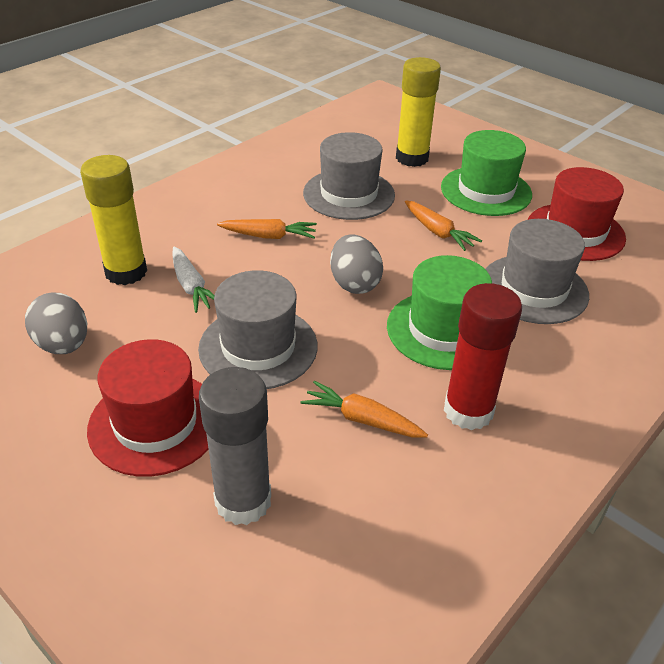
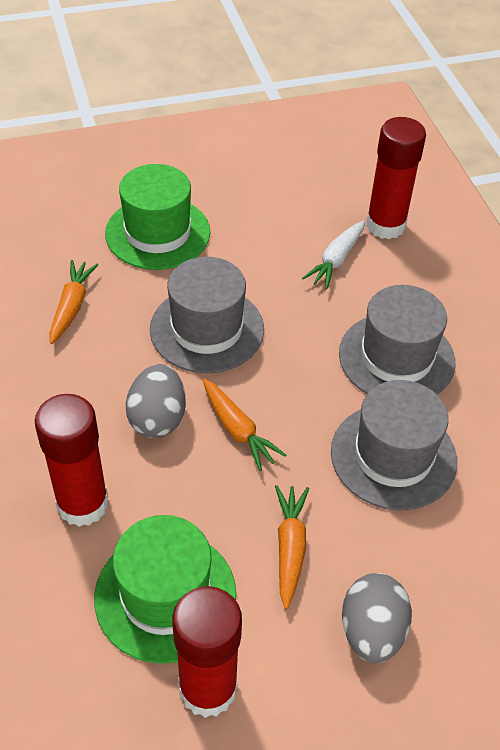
grey glue stick: 1 -> 0
red glue stick: 1 -> 3
red hat: 2 -> 0
yellow glue stick: 2 -> 0

